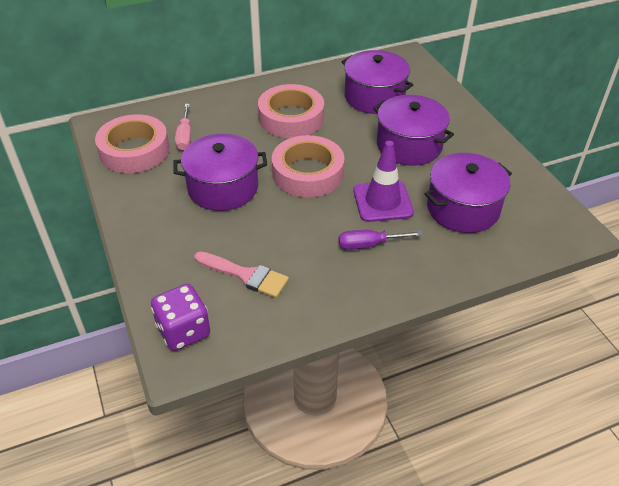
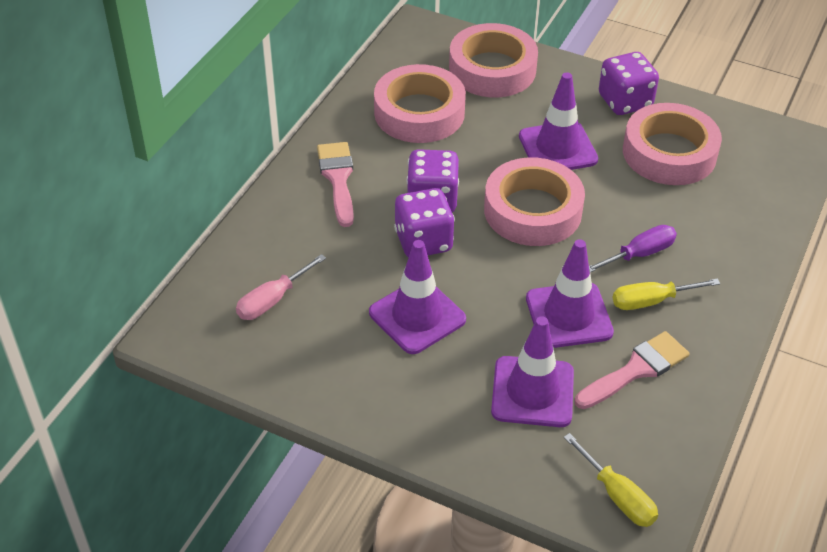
pink brush: 1 -> 2
pink tape: 3 -> 4
purple dice: 1 -> 3
purple pot: 4 -> 0
purple traffic cone: 1 -> 4
yellow screwdriver: 0 -> 2

